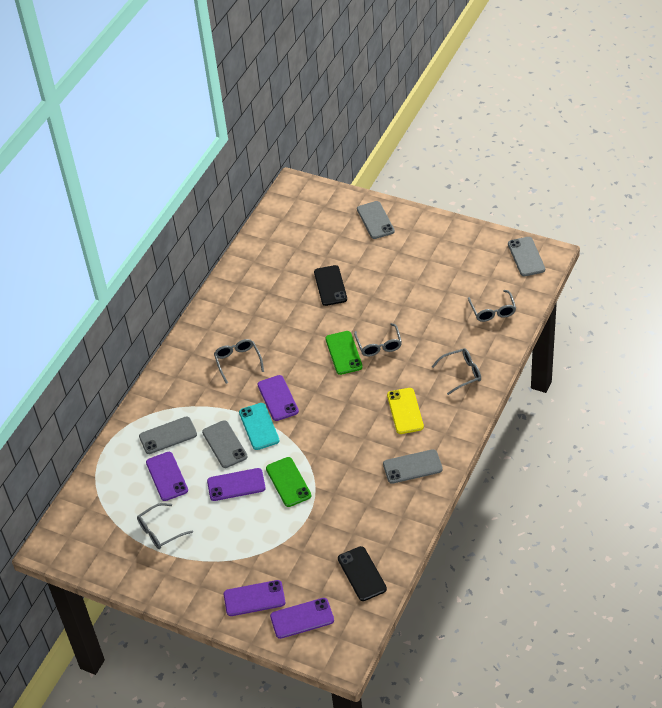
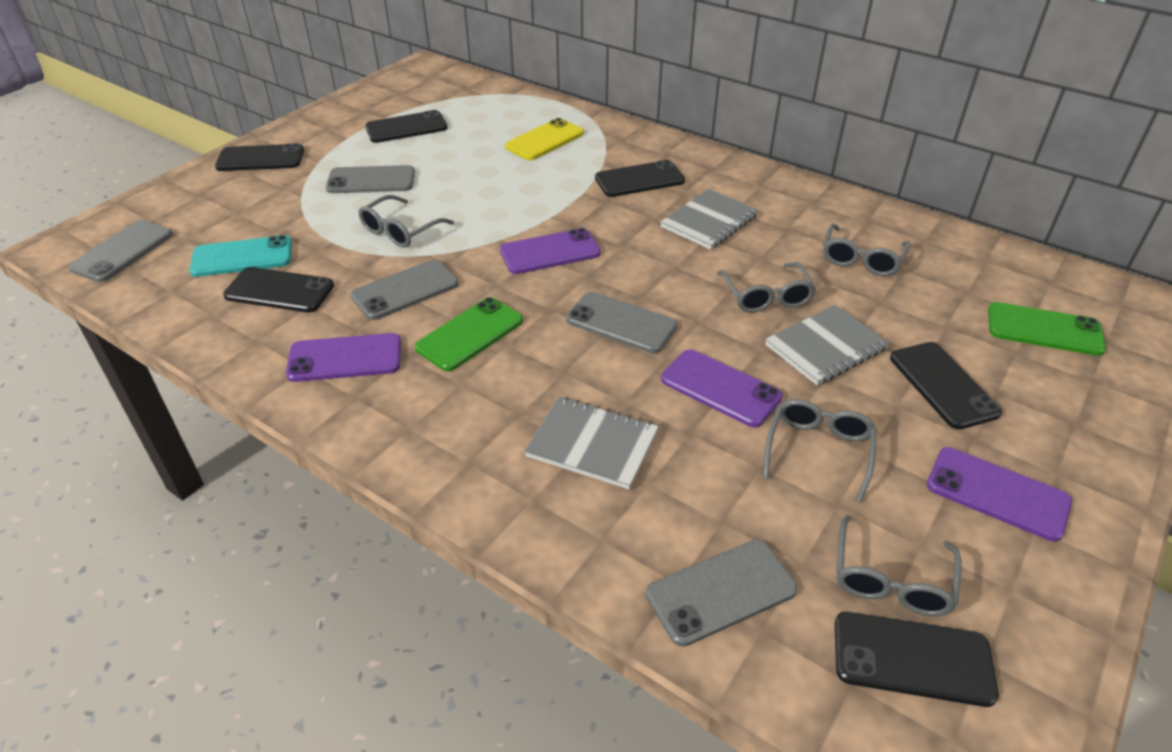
black phone: 2 -> 6
grey notebook: 0 -> 3
purple phone: 5 -> 4

